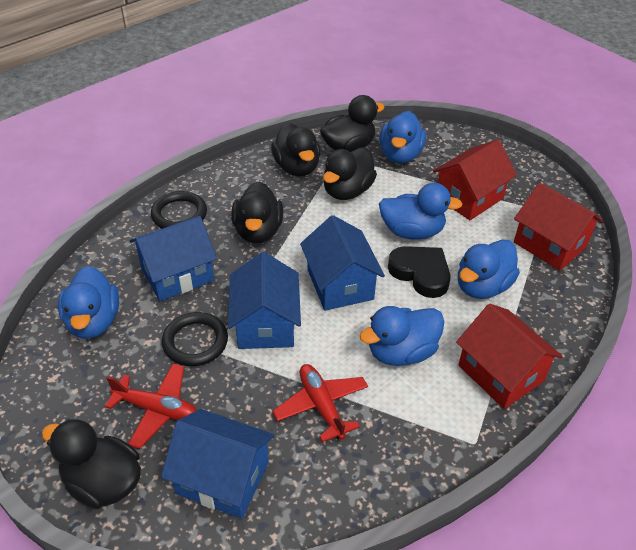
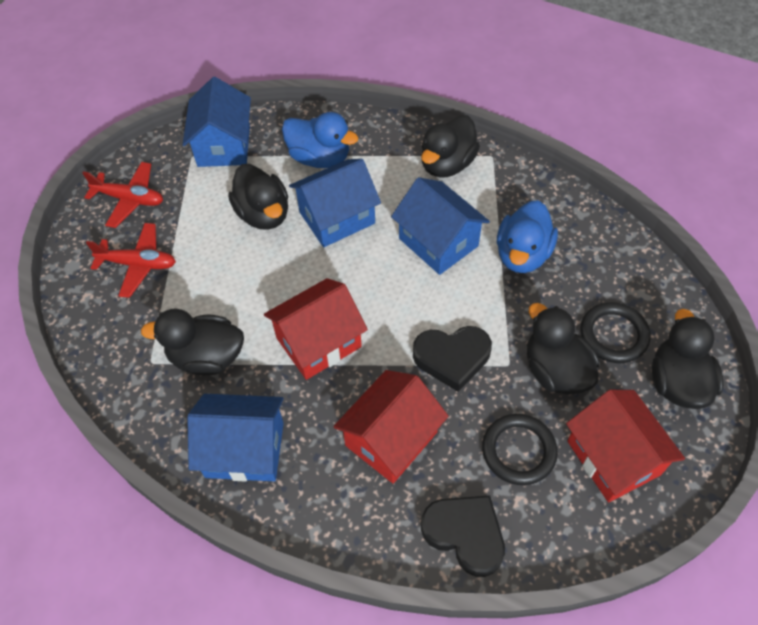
black heart: 1 -> 2
blue duck: 5 -> 2

